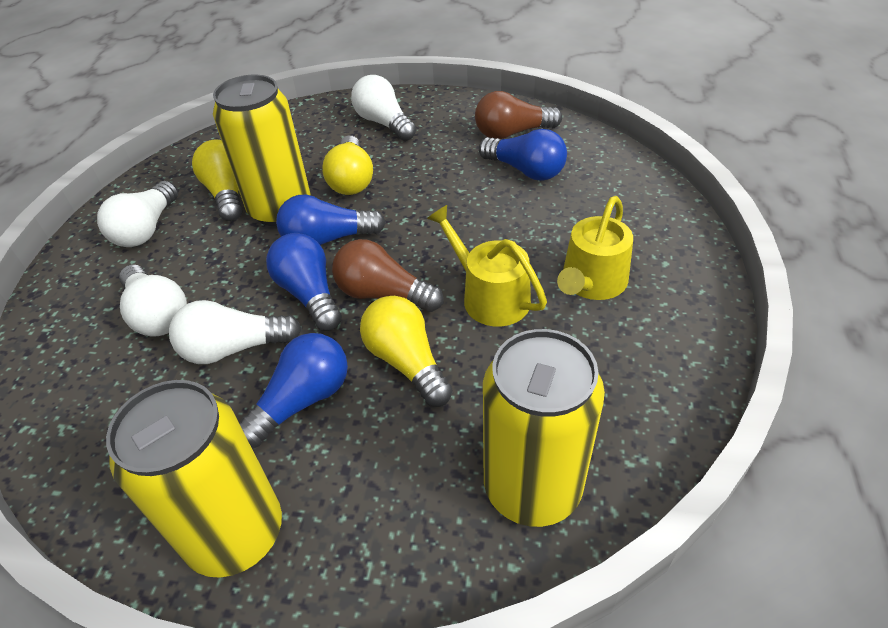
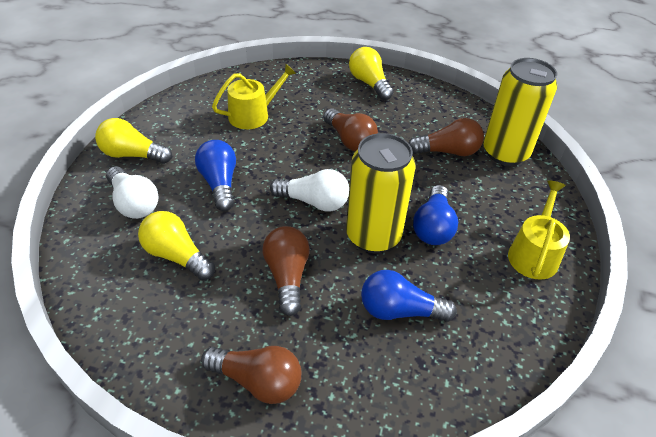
blue light bulb: 4 -> 3
brown light bulb: 2 -> 4
white light bulb: 4 -> 2
yellow can: 3 -> 2

